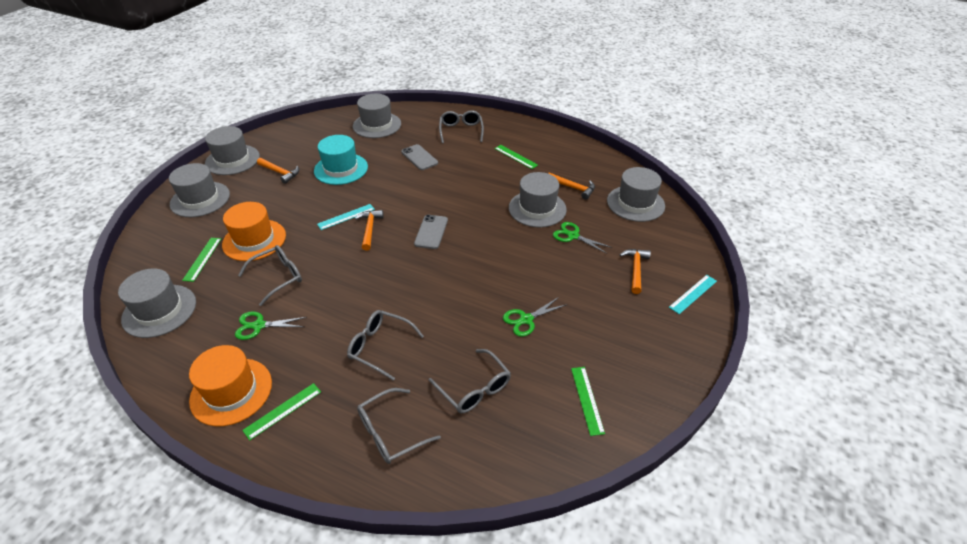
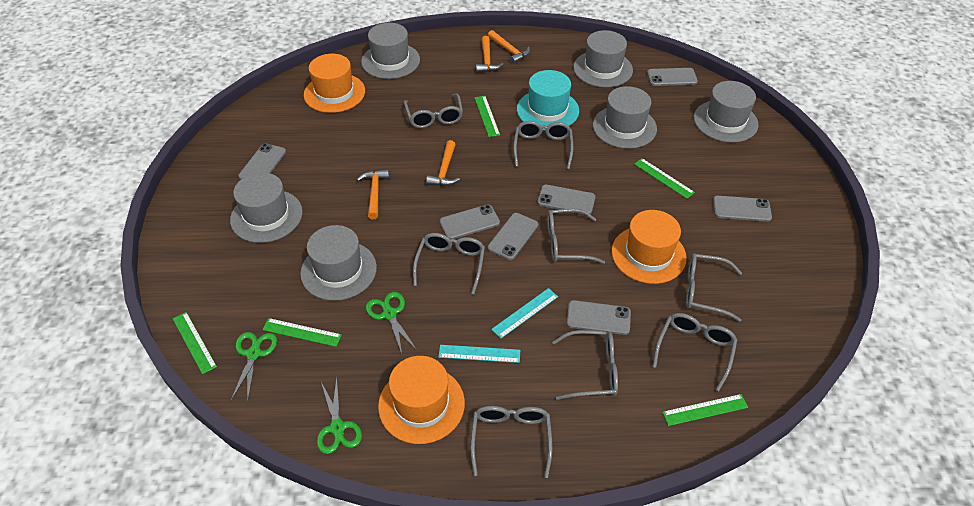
green ruler: 4 -> 5
grey glasses: 5 -> 8
grey phone: 2 -> 7
orange hat: 2 -> 3

